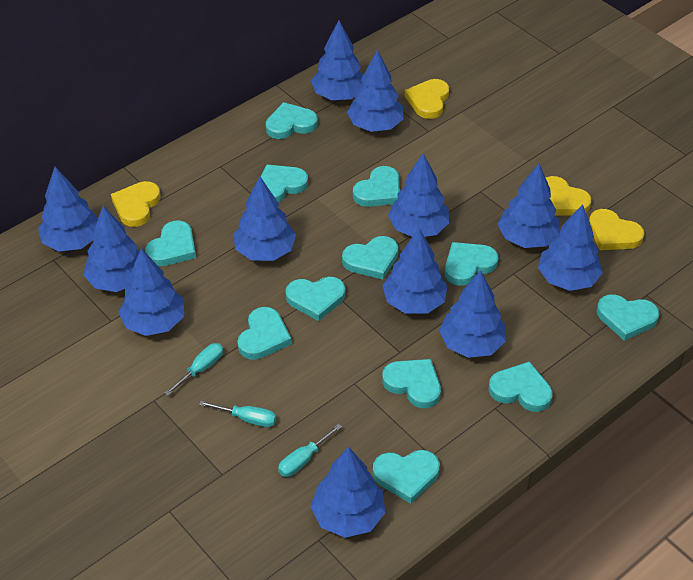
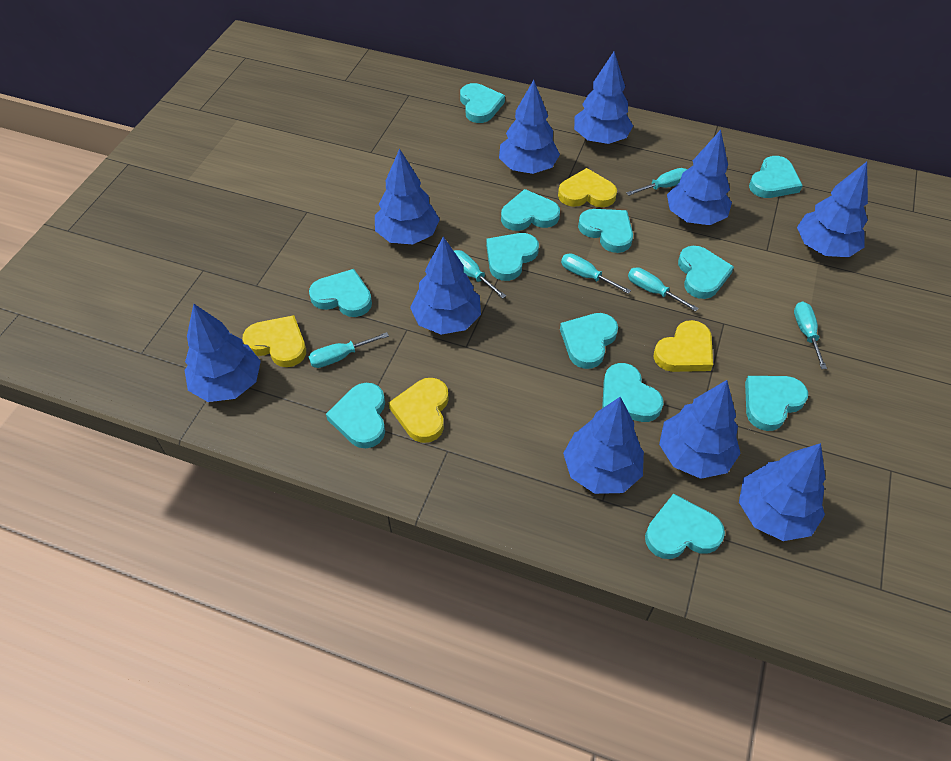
blue tree: 12 -> 10
turquoise screwdriver: 3 -> 6

